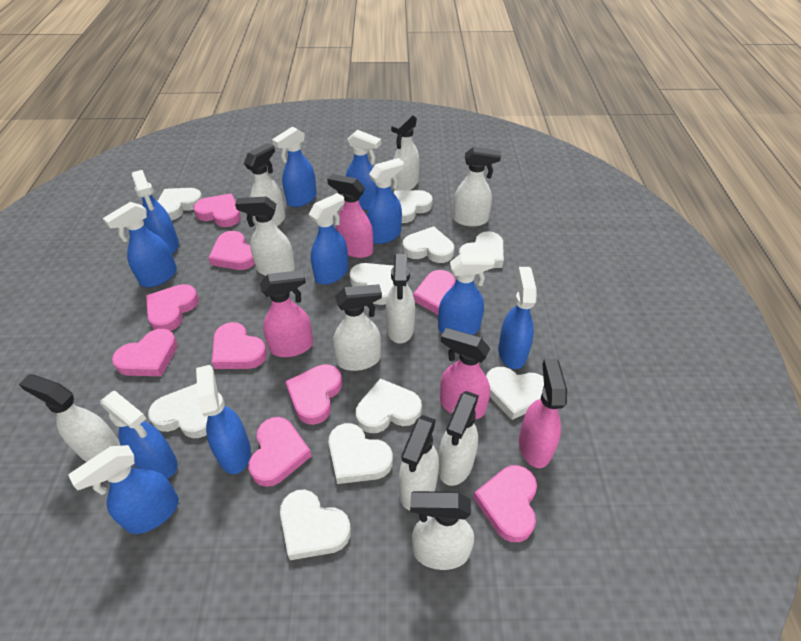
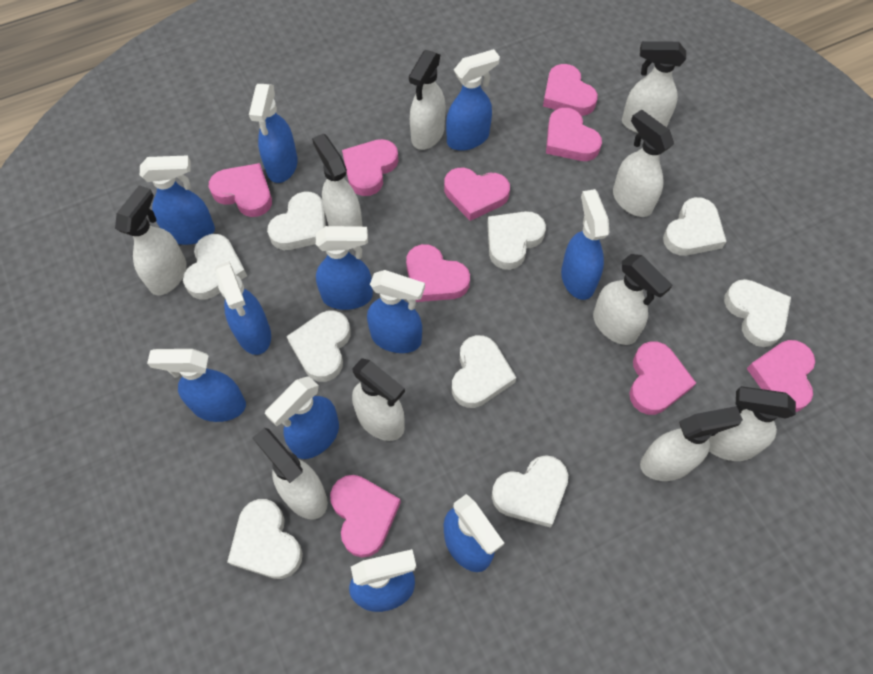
pink spray bottle: 4 -> 0
white heart: 10 -> 9

